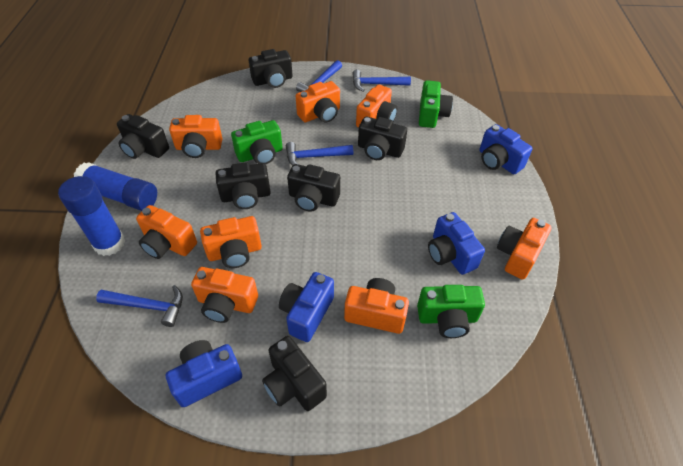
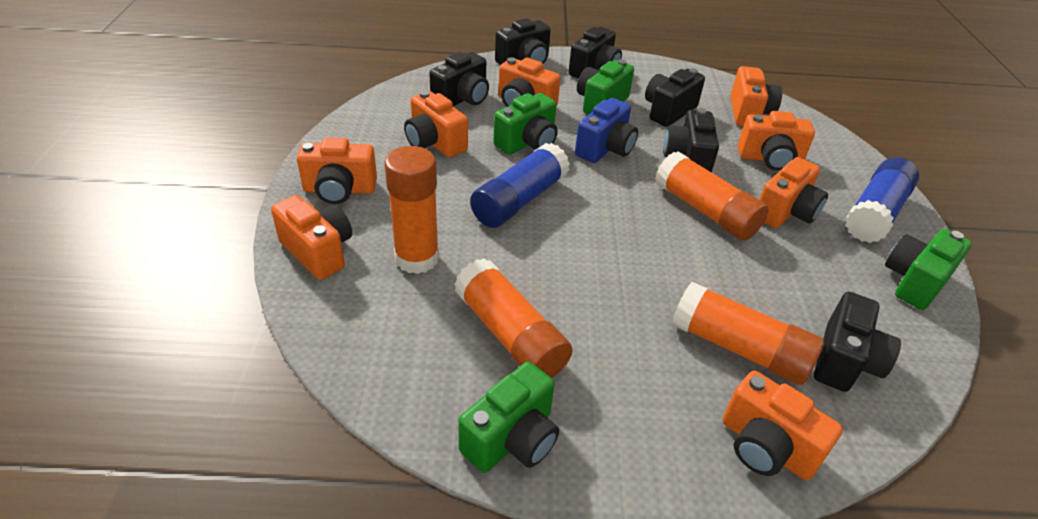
blue camera: 4 -> 1
blue hammer: 4 -> 0
green camera: 3 -> 4
orange glue stick: 0 -> 4

